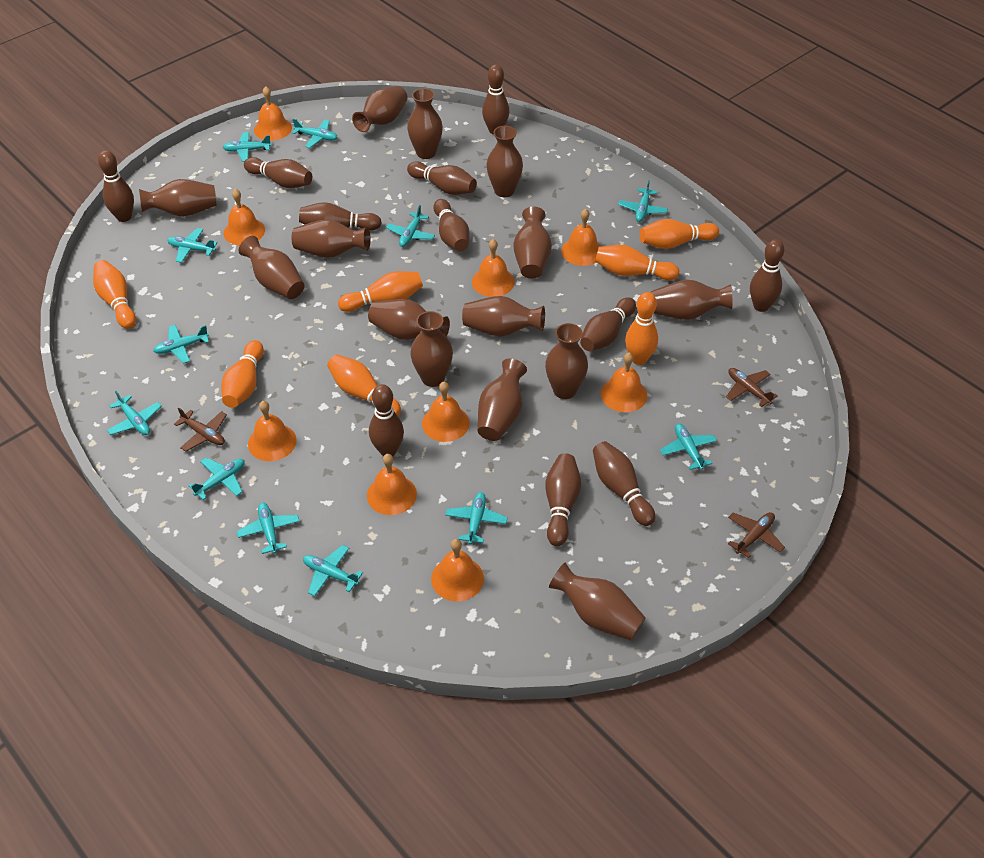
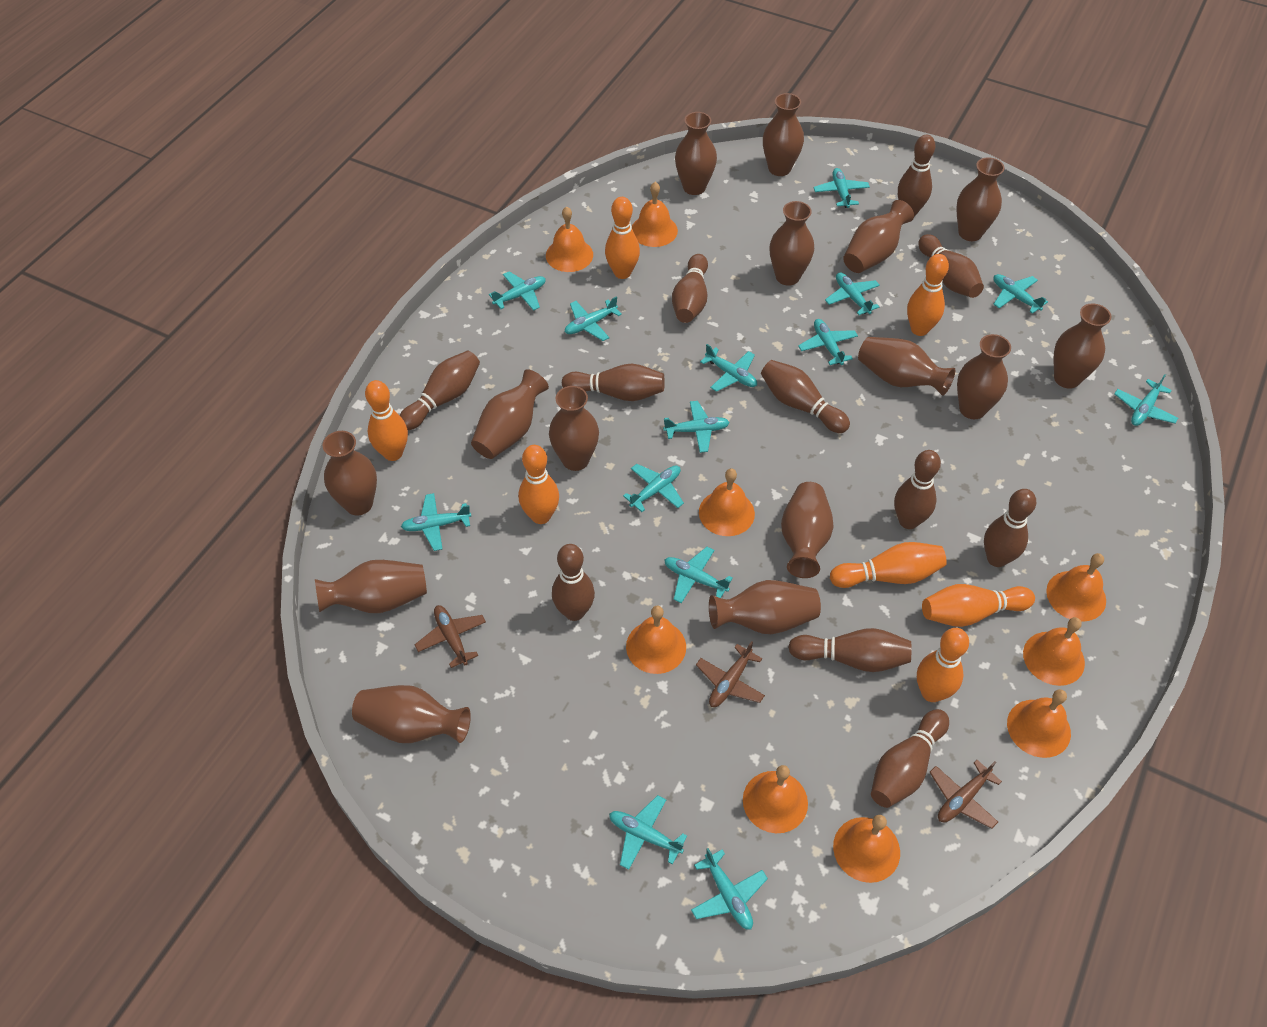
brown vase: 14 -> 15
turquoise plane: 12 -> 14

